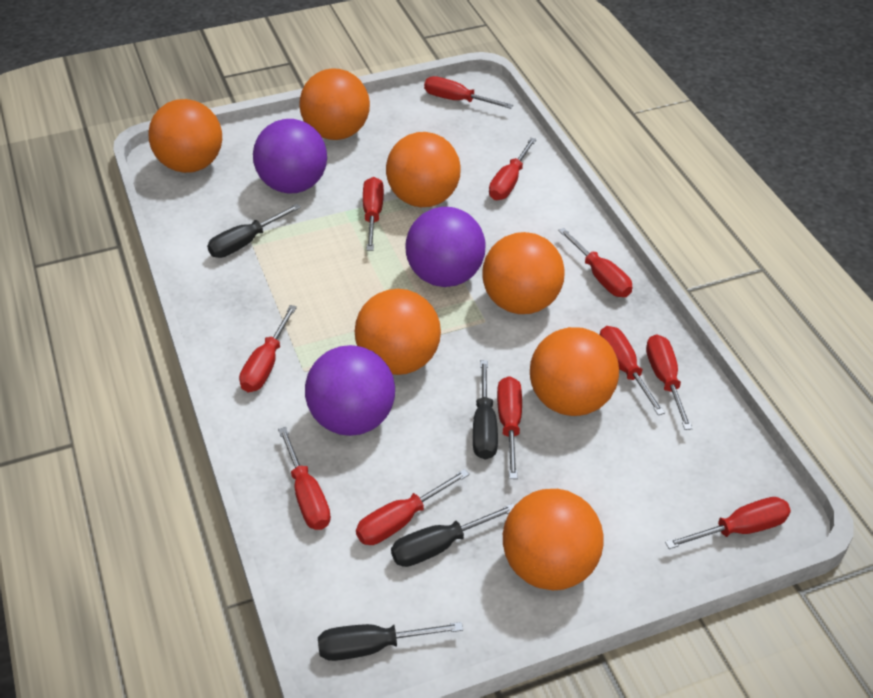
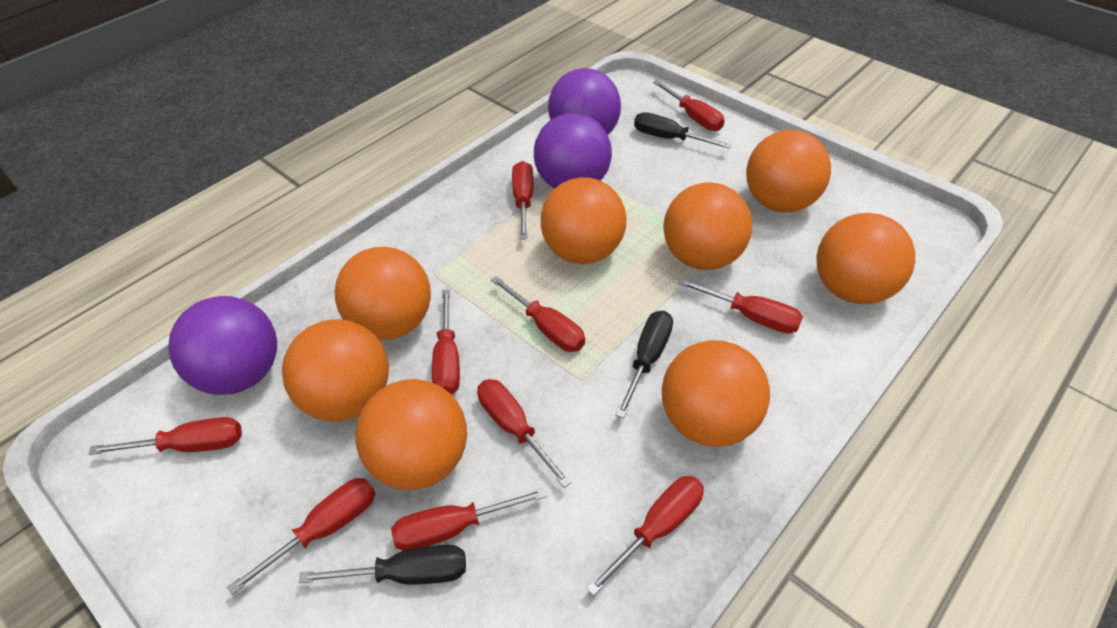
black screwdriver: 4 -> 3
orange ball: 7 -> 8
red screwdriver: 11 -> 10

